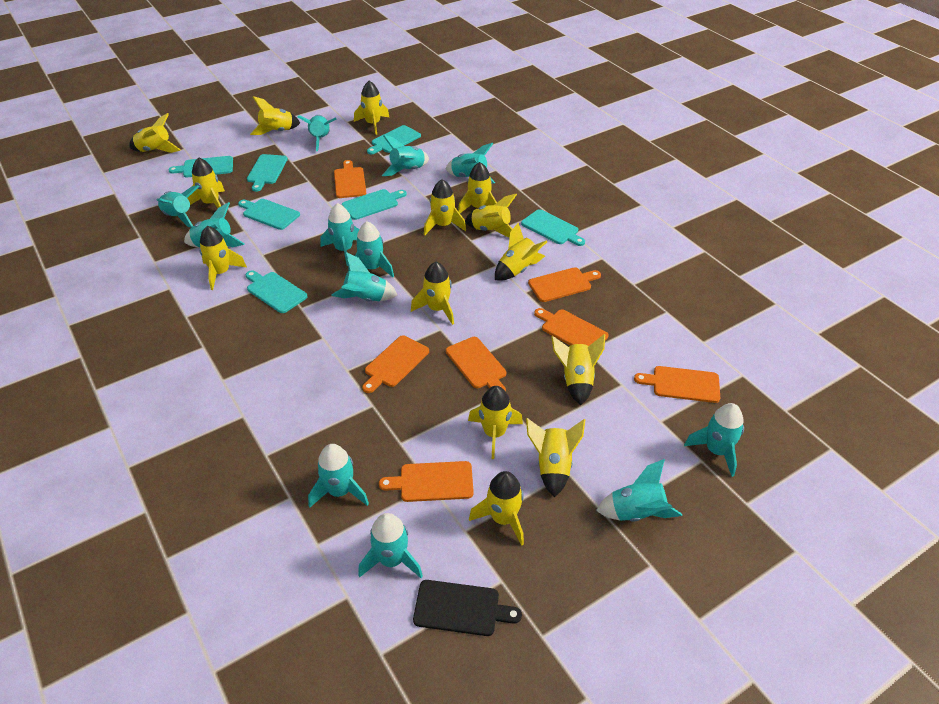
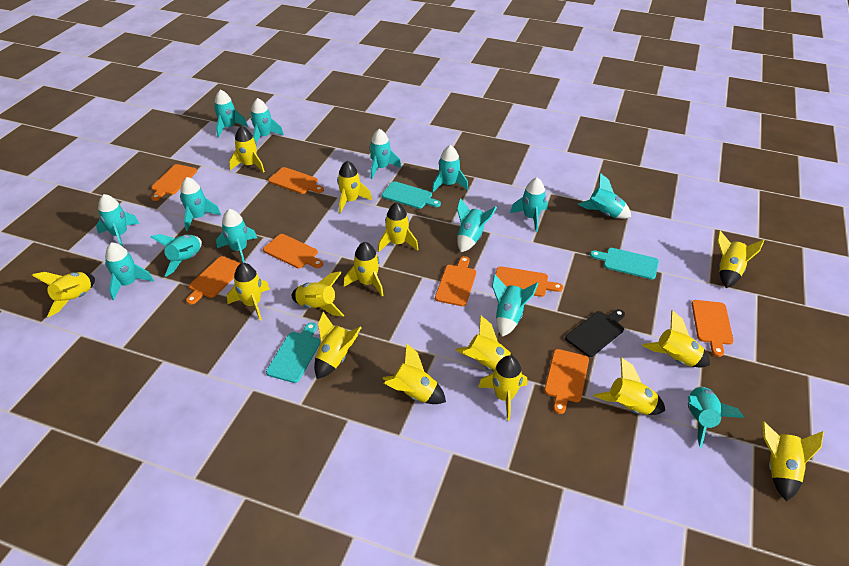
orange cutting board: 7 -> 8
turquoise cutting board: 7 -> 3
turquoise rocket: 12 -> 14
yellow rocket: 14 -> 15

